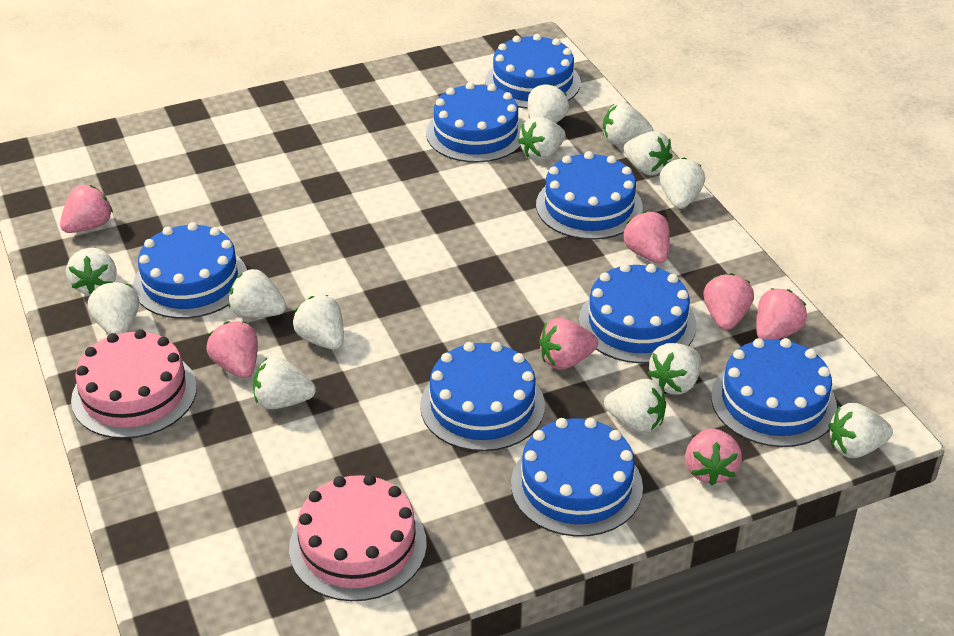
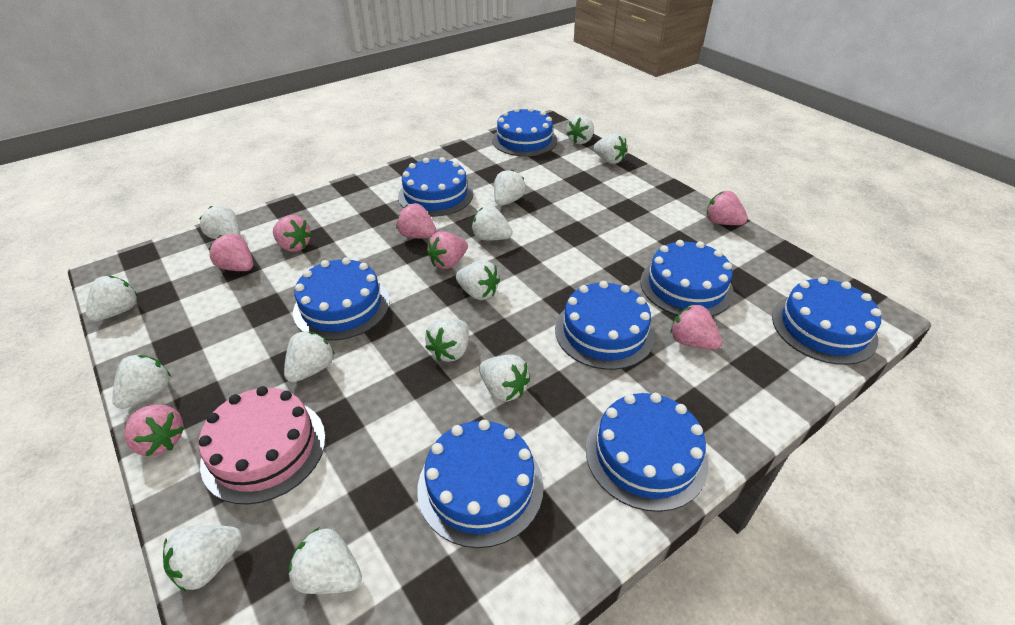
pink cake: 2 -> 1

